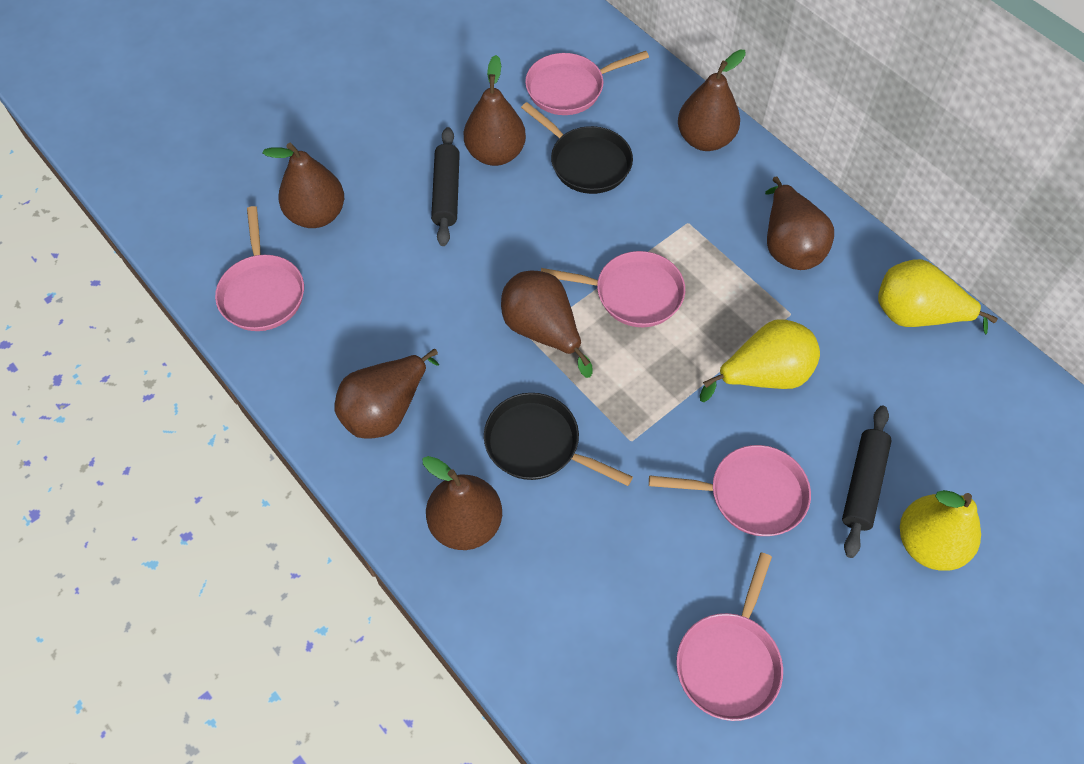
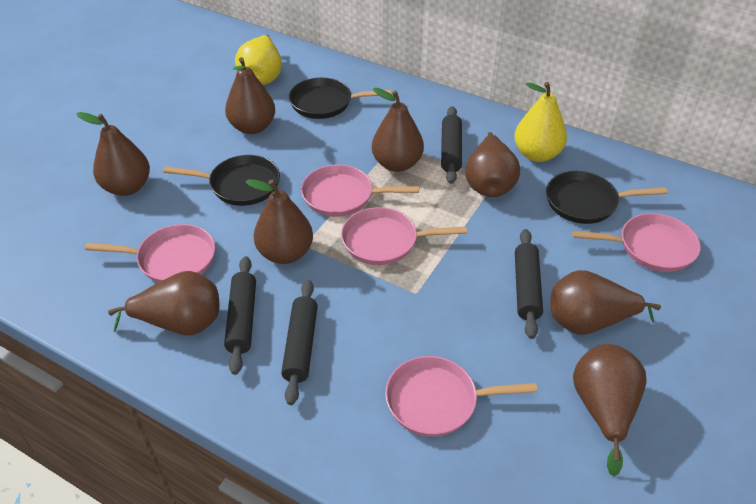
black pan: 2 -> 3
black rolling pin: 2 -> 4
brown pear: 7 -> 8
yellow pear: 3 -> 2

